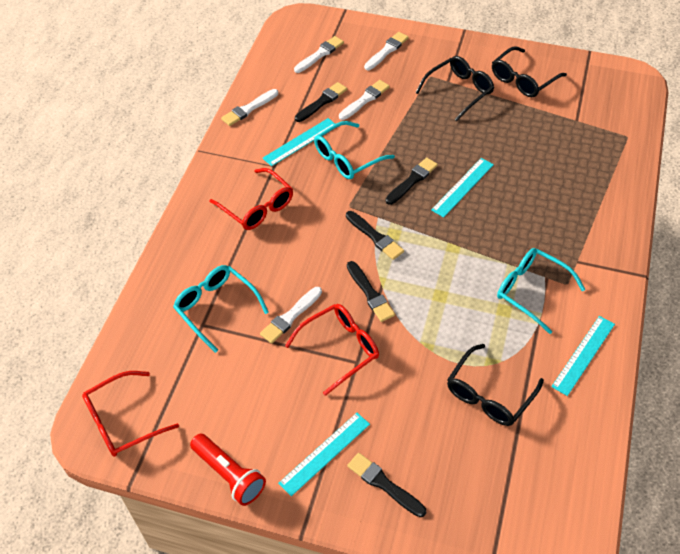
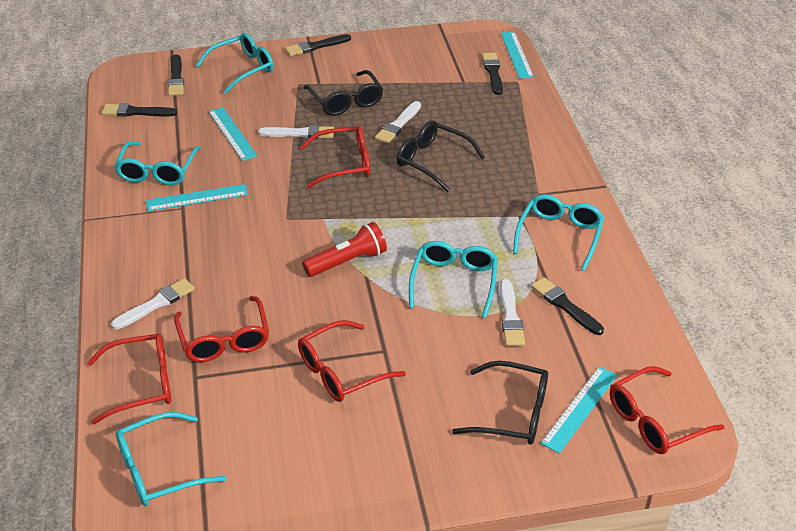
red glasses: 3 -> 5
turquoise glasses: 3 -> 5
white brush: 5 -> 4

